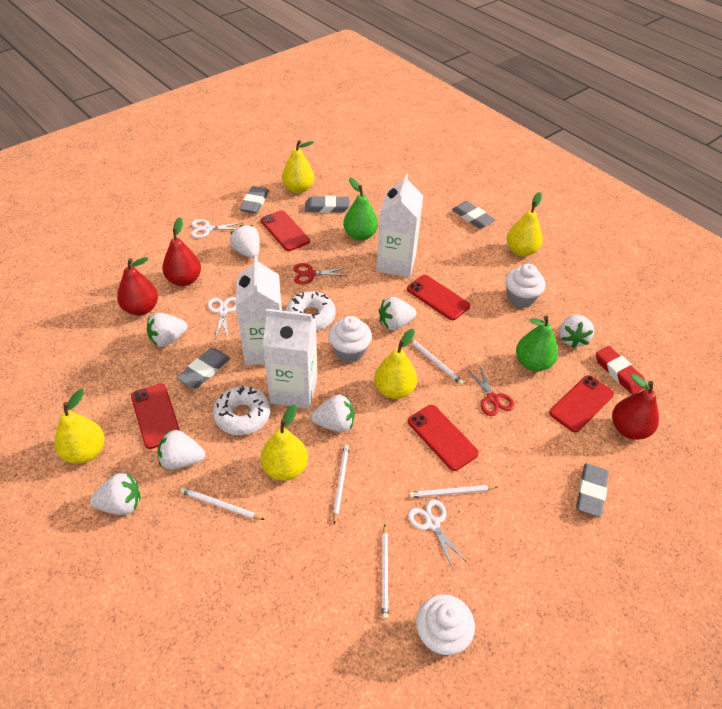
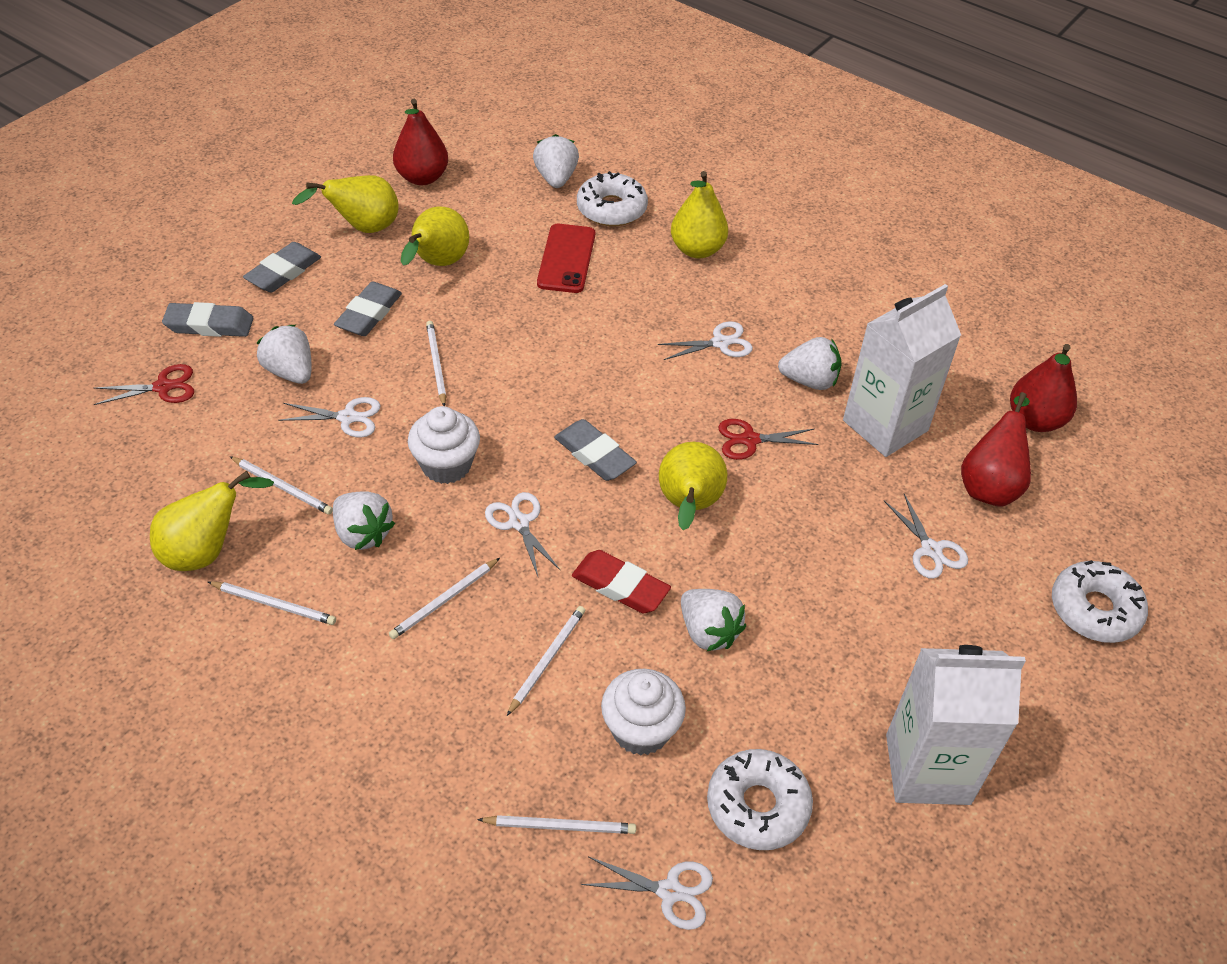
green pear: 2 -> 0
grey eraser: 5 -> 4
red phone: 5 -> 1
white carton: 3 -> 2
white cupcake: 3 -> 2
white donut: 2 -> 3
white pencil: 5 -> 6
white scissors: 3 -> 5
white strawberry: 7 -> 5

